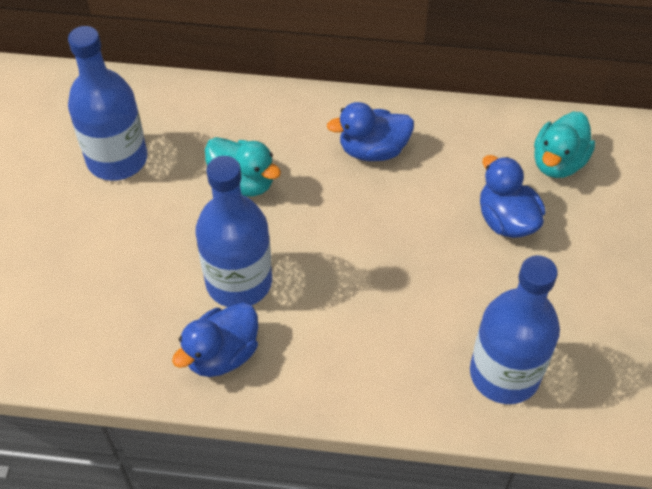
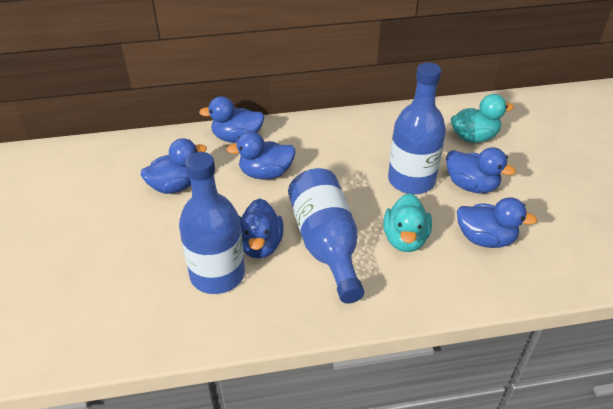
blue duck: 3 -> 6

